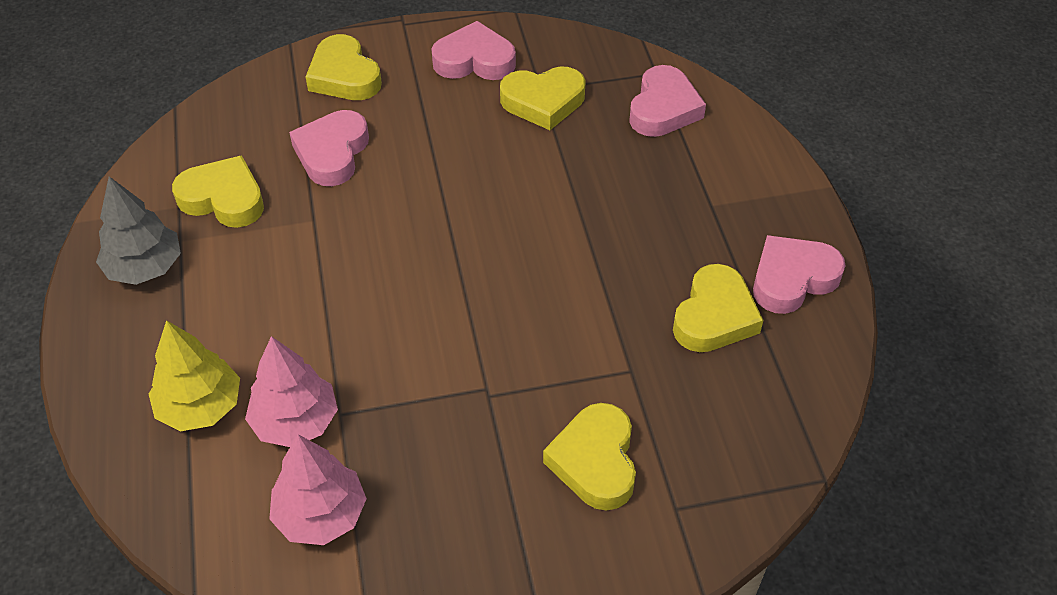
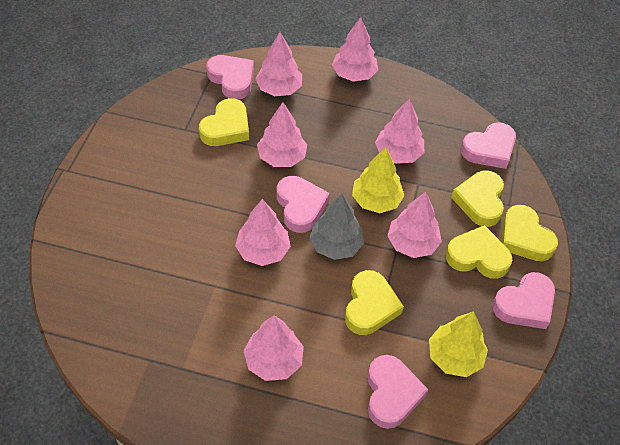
pink heart: 4 -> 5
pink tree: 2 -> 7
yellow tree: 1 -> 2

